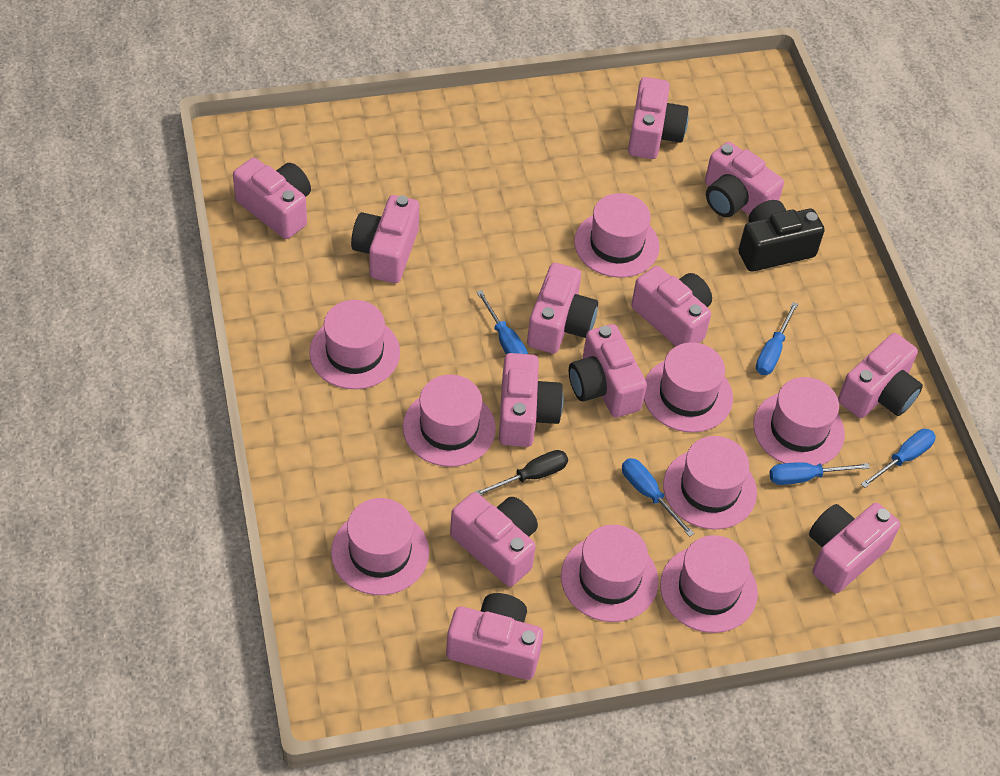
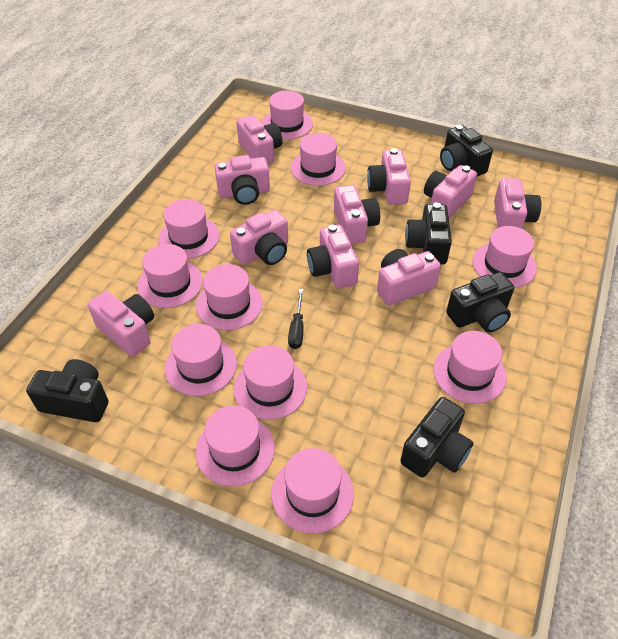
black camera: 1 -> 5
blue screwdriver: 5 -> 0
pink camera: 12 -> 10
pink hat: 9 -> 11

